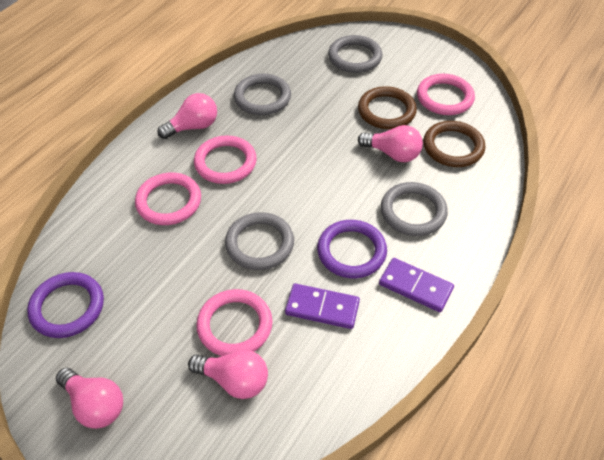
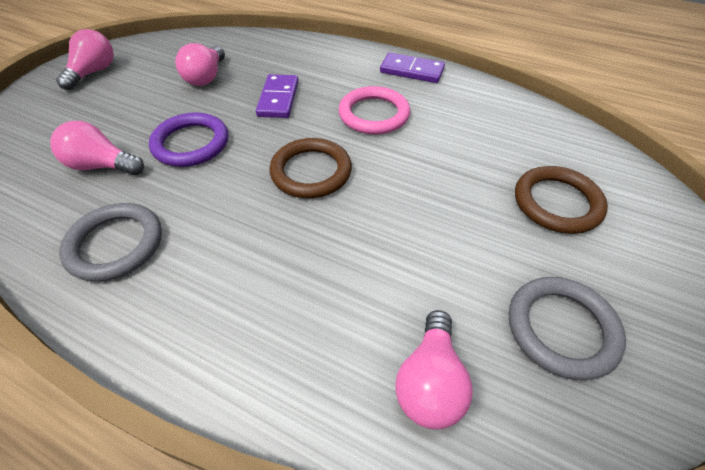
grey ring: 4 -> 2
pink ring: 4 -> 1
purple ring: 2 -> 1

